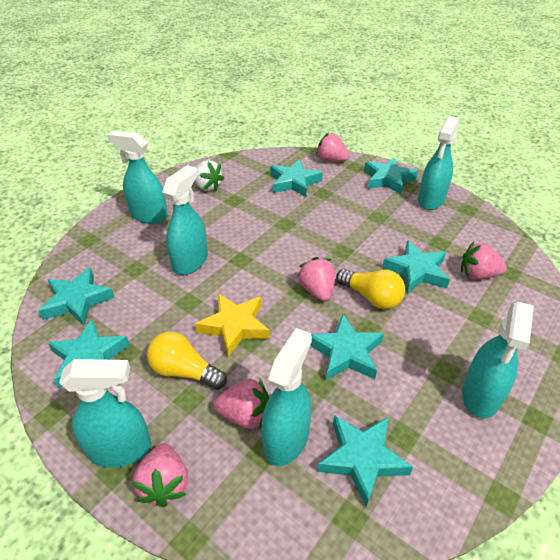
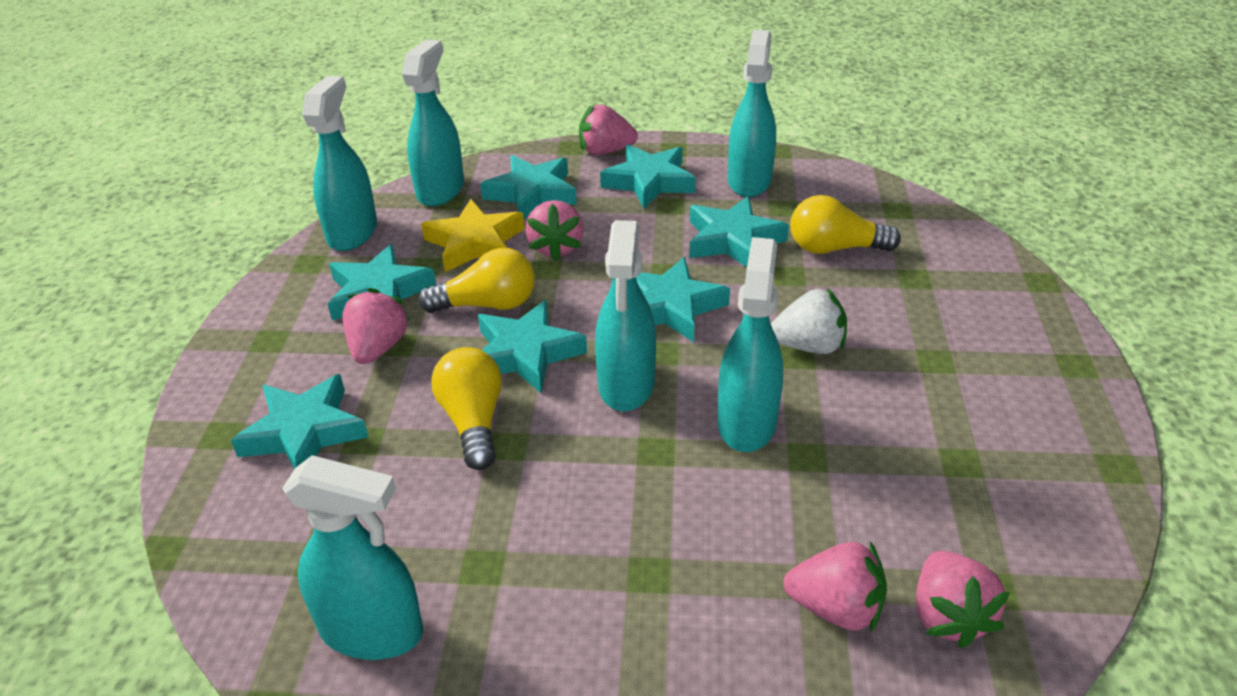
yellow light bulb: 2 -> 3

